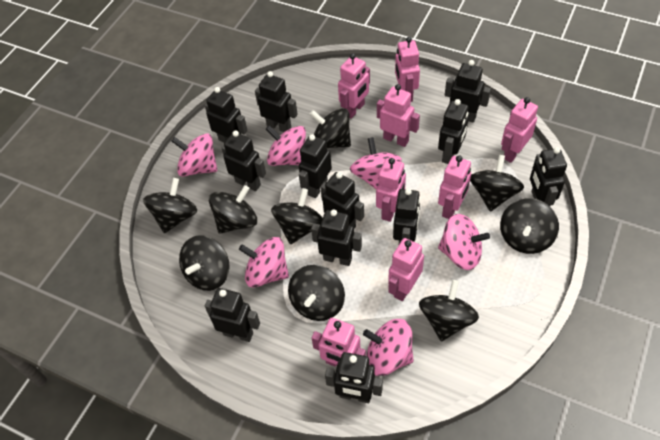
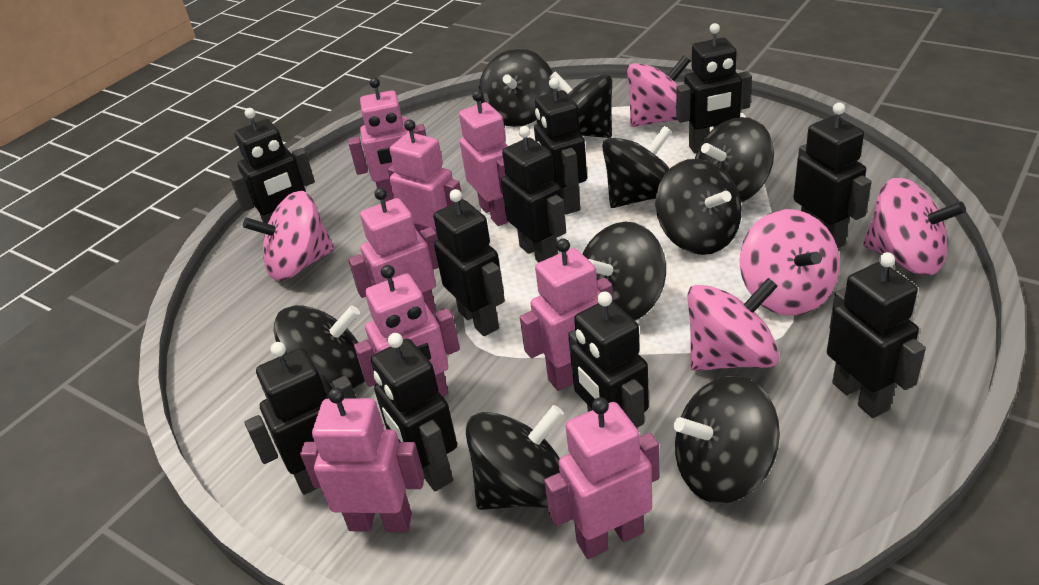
black robot: 12 -> 10
pink spinning top: 6 -> 5

